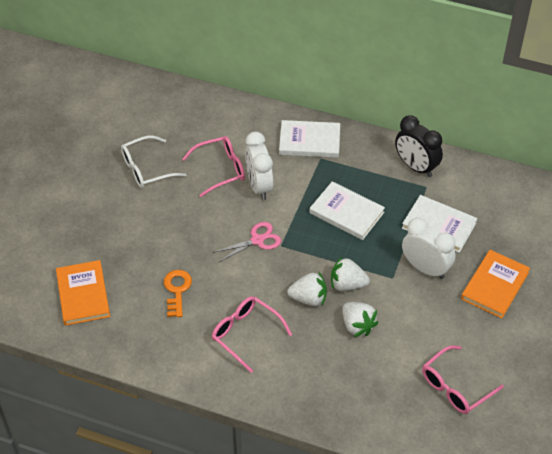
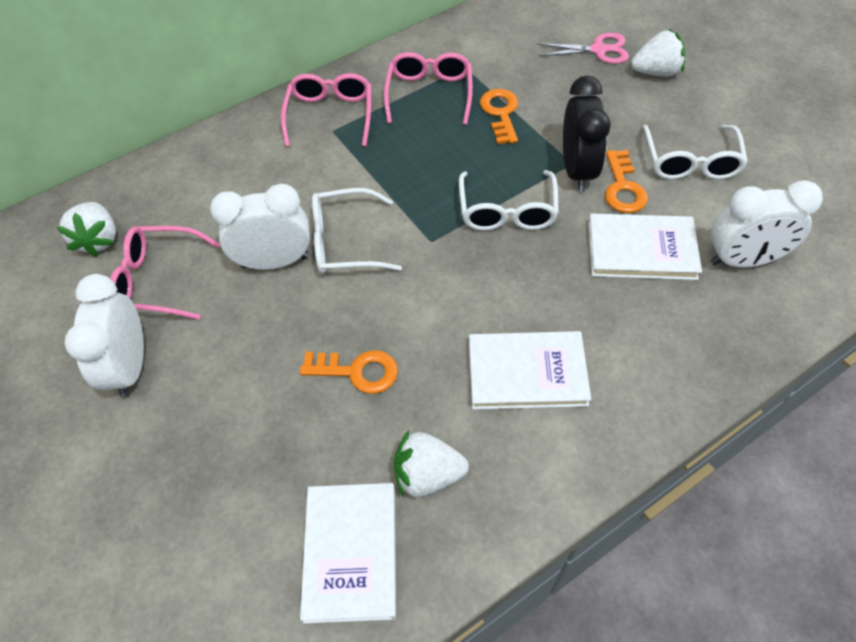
orange book: 2 -> 0
orange key: 1 -> 3
white clock: 2 -> 3
white glasses: 1 -> 3

